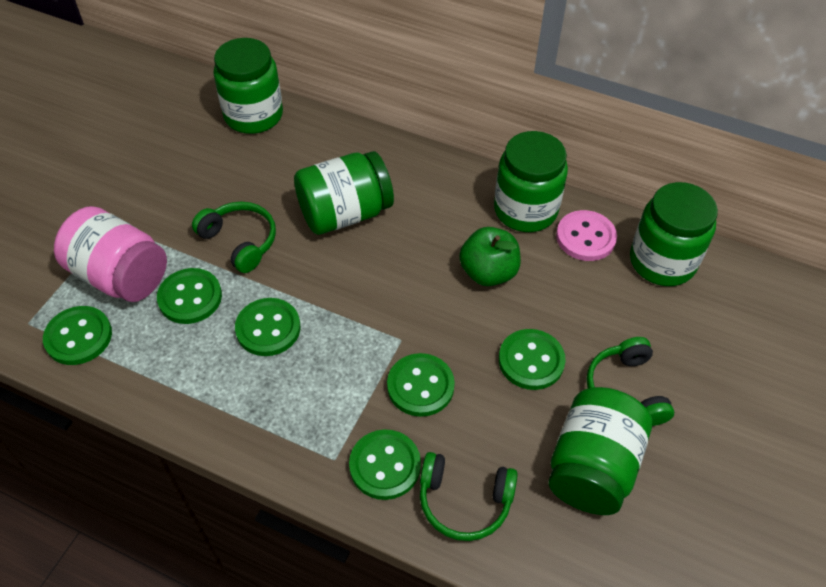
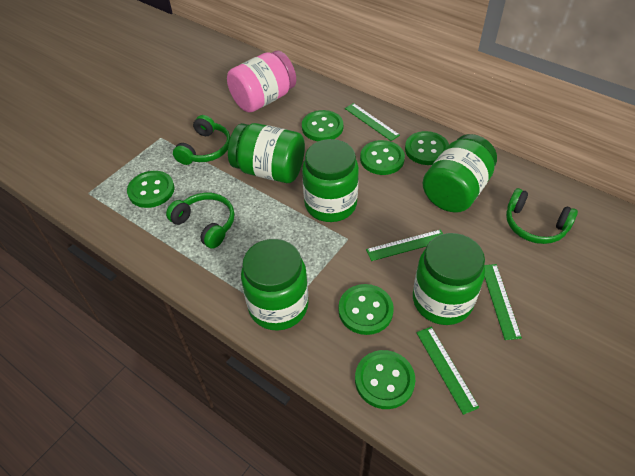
green apple: 1 -> 0
green ruler: 0 -> 4
pink button: 1 -> 0

